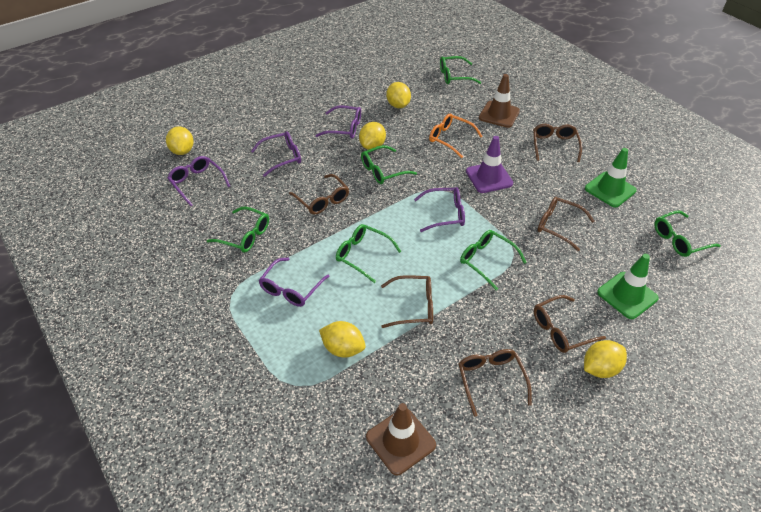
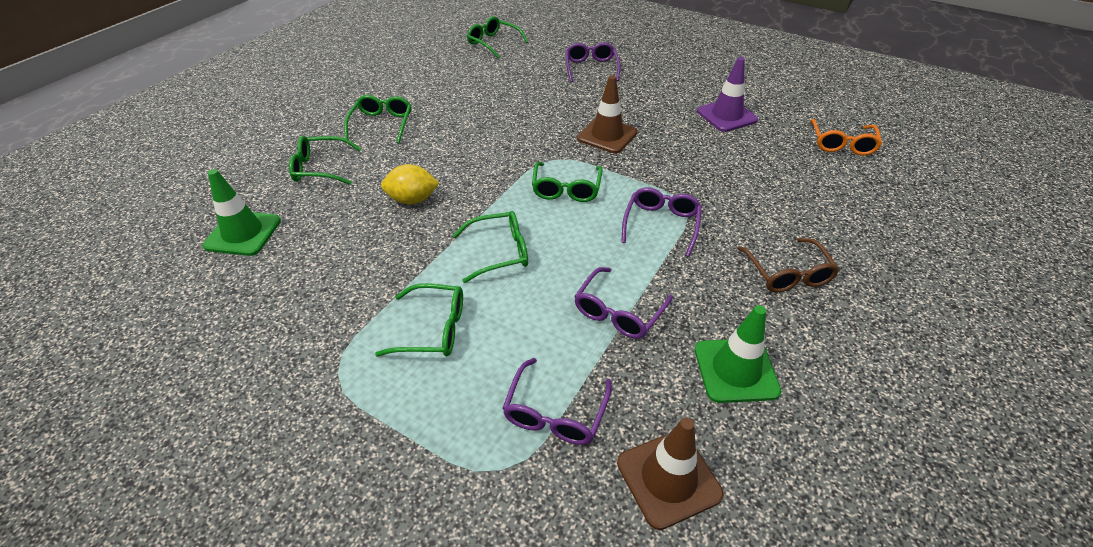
brown glasses: 6 -> 1
purple glasses: 5 -> 4
yellow lemon: 5 -> 1

